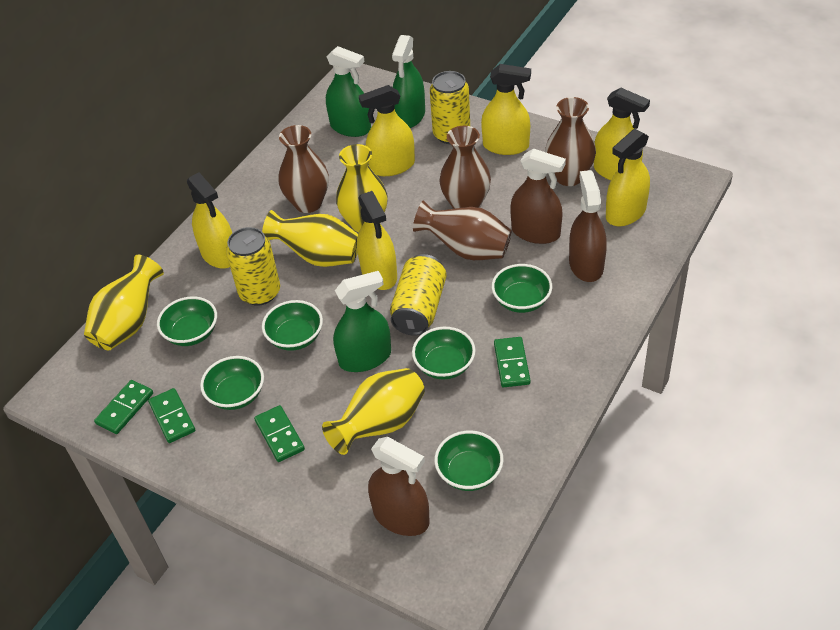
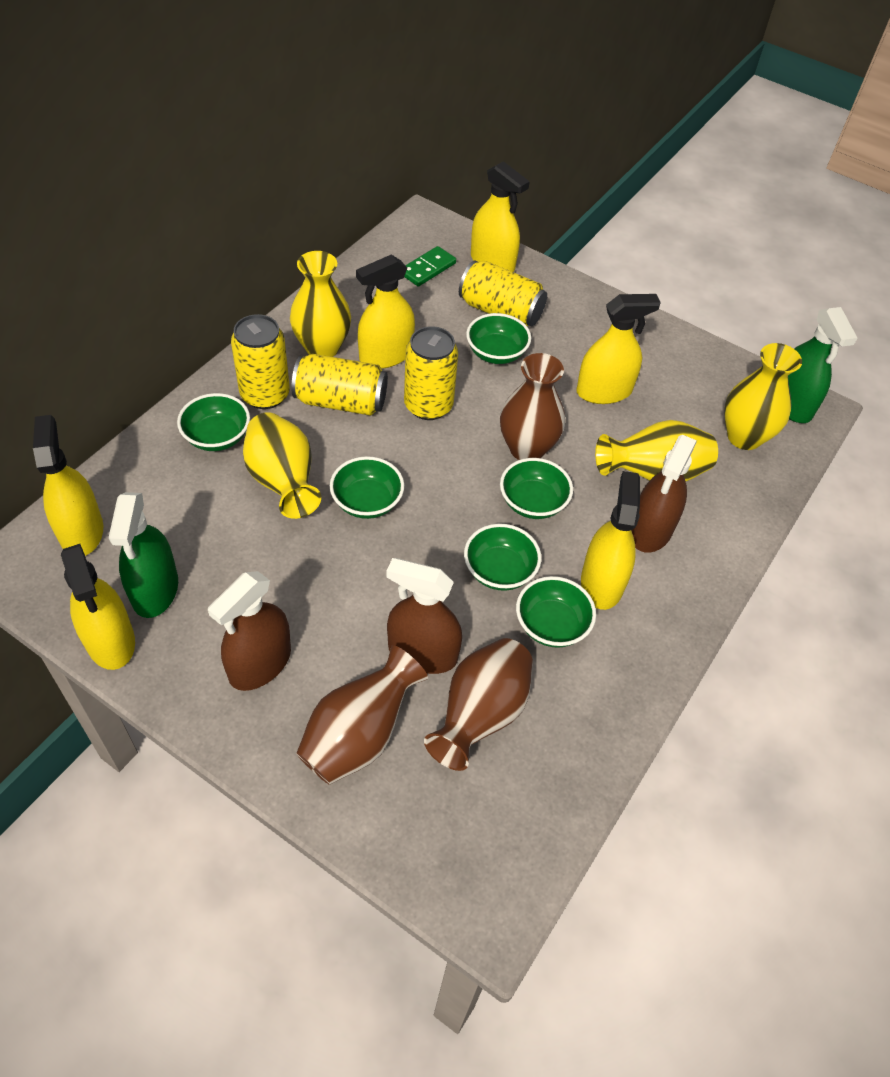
brown vase: 4 -> 3
green domino: 4 -> 1
green spray bottle: 3 -> 2
yellow can: 3 -> 4

